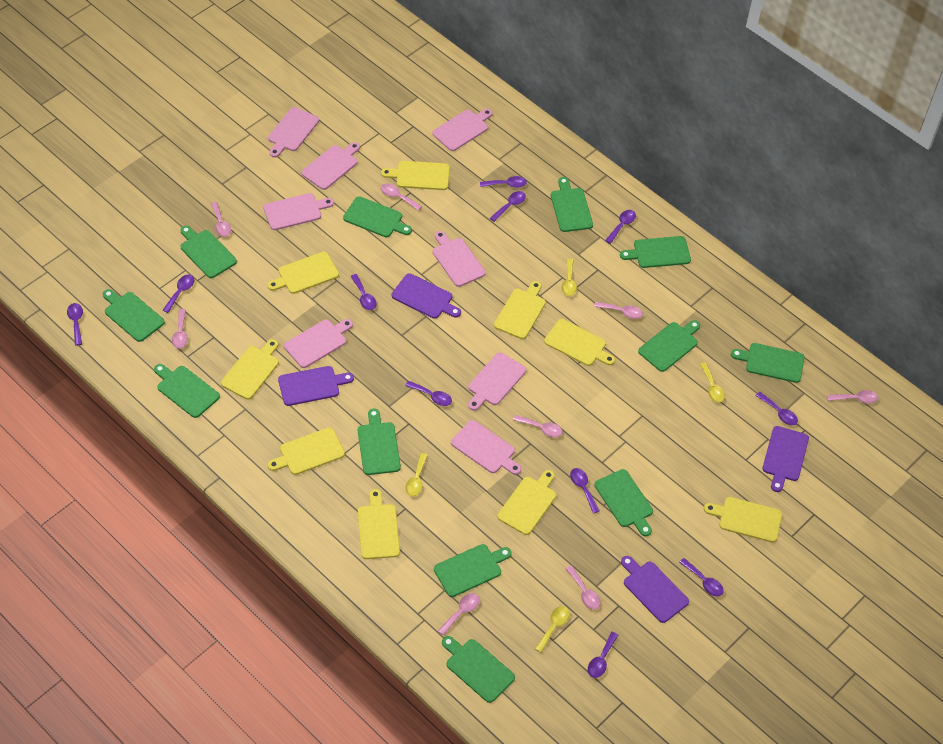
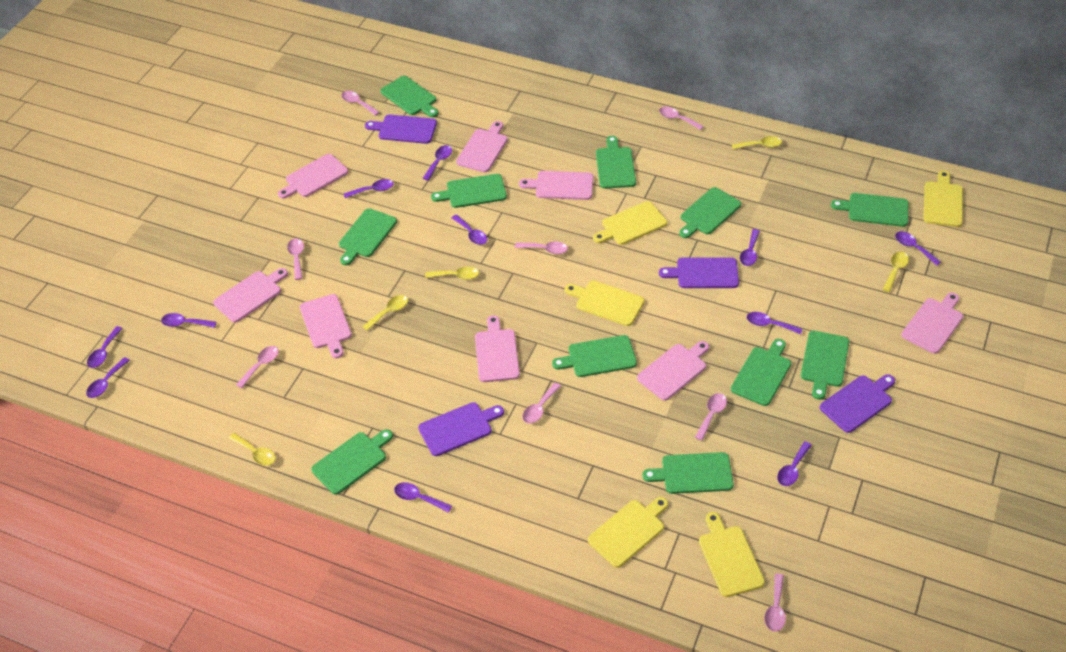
green cutting board: 12 -> 11
yellow cutting board: 9 -> 5
yellow spoon: 4 -> 5

